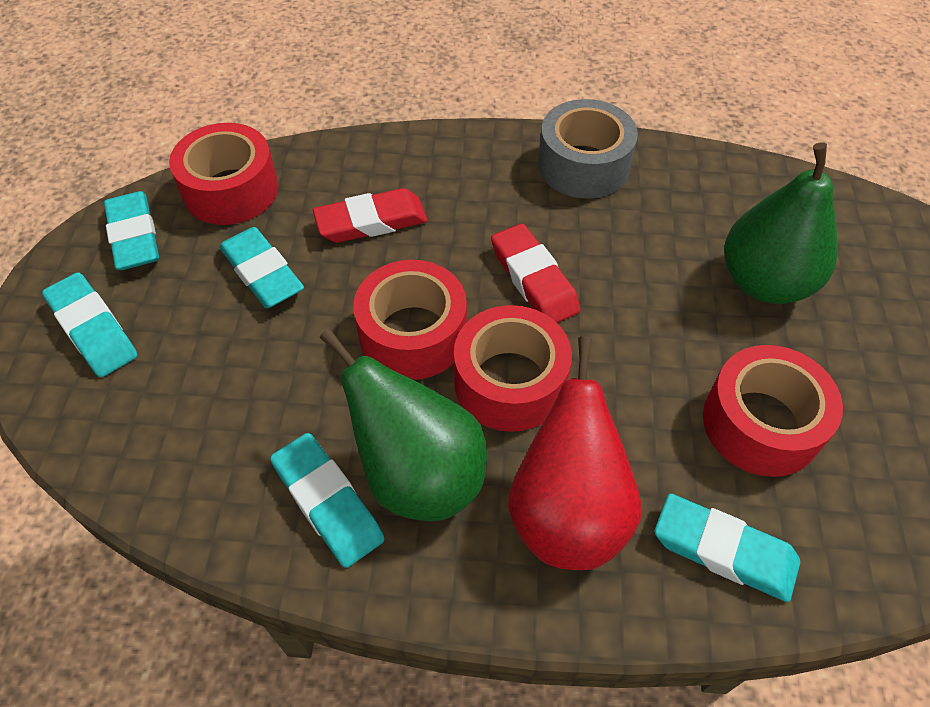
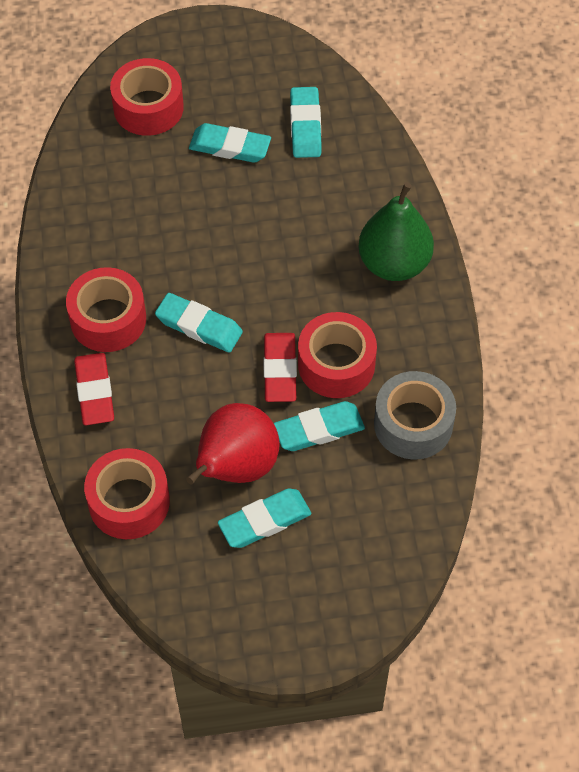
green pear: 2 -> 1

